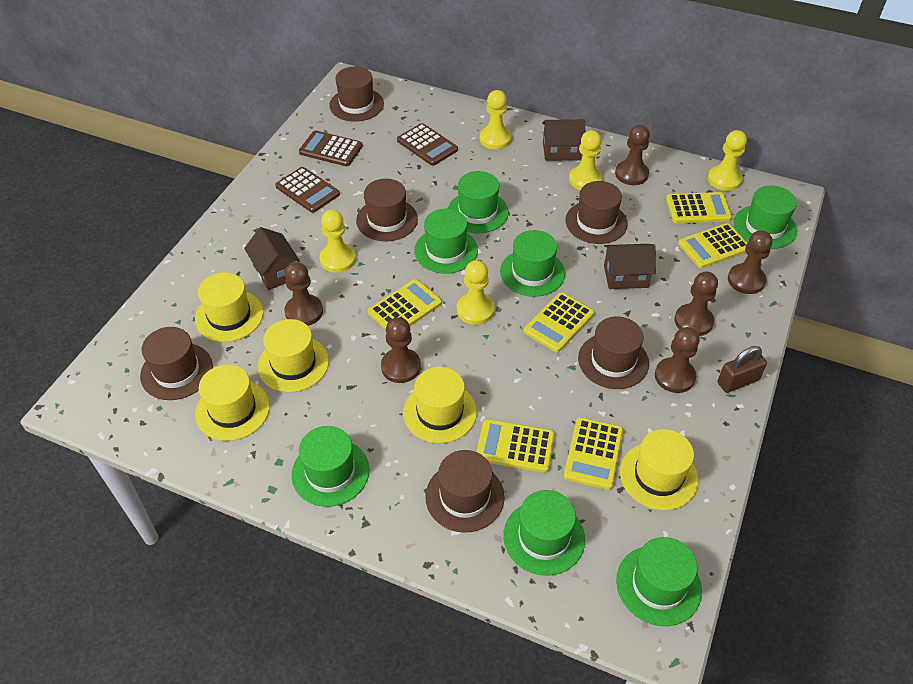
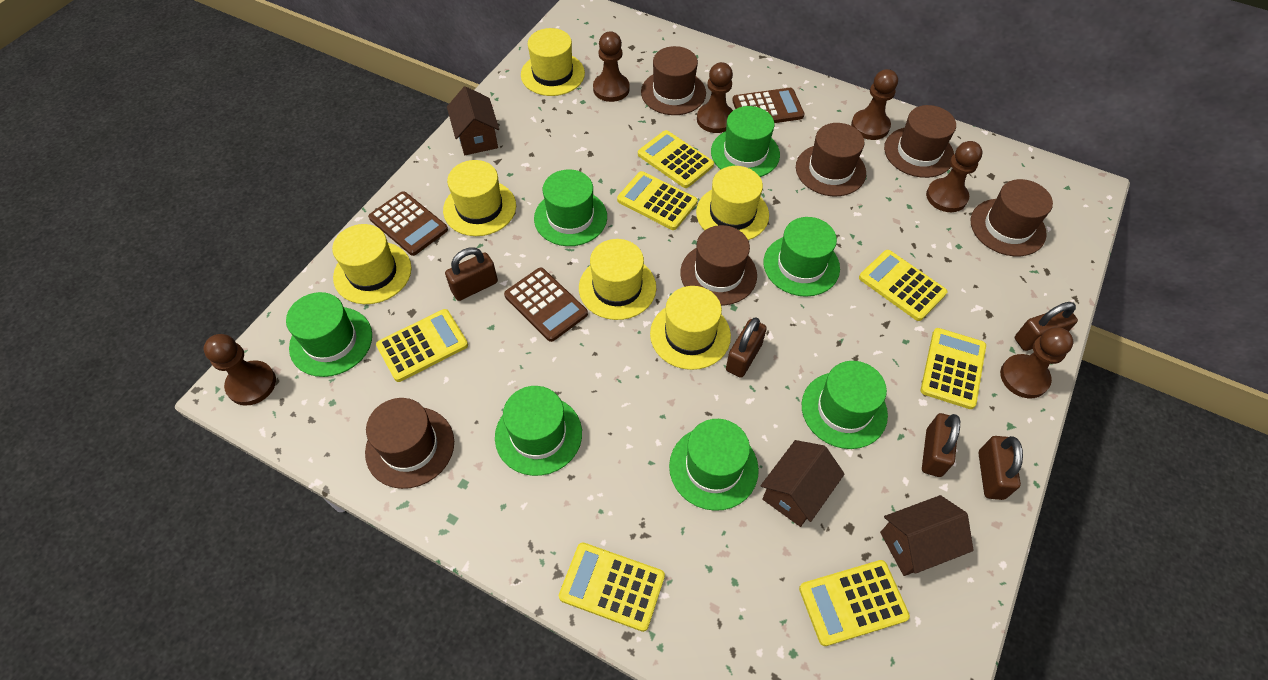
brown padlock: 1 -> 5
yellow calculator: 6 -> 7
yellow hat: 5 -> 6
yellow pawn: 5 -> 0

